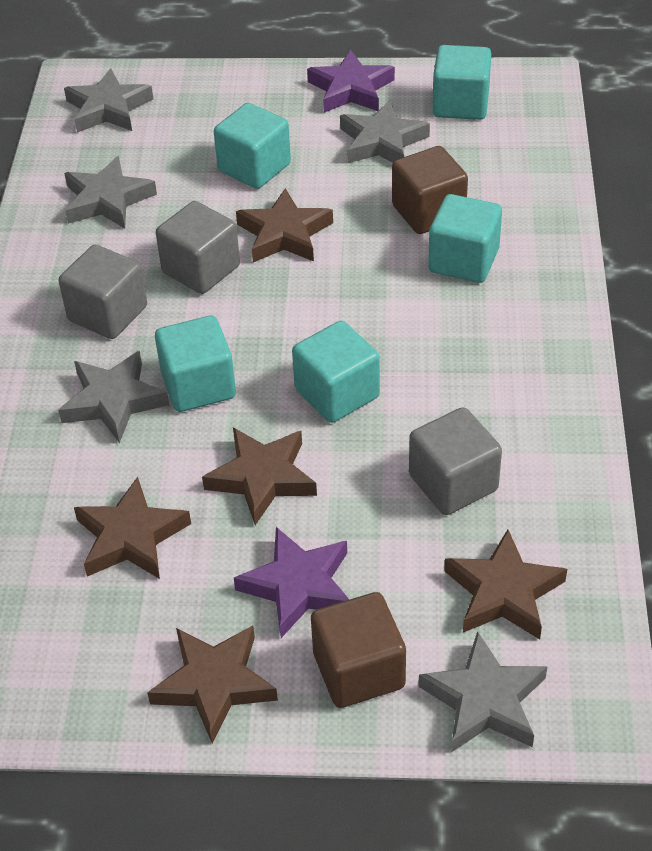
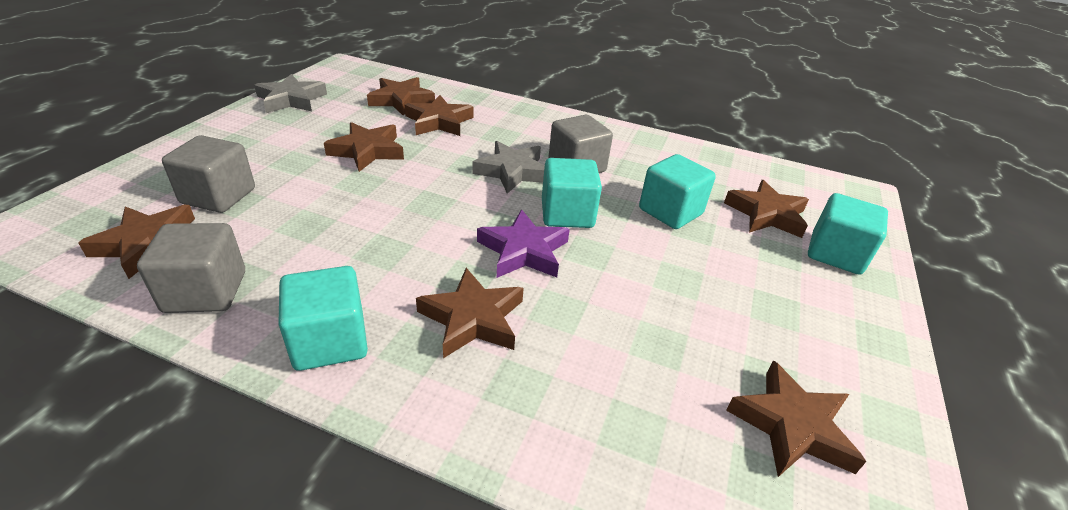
brown cube: 2 -> 0
brown star: 5 -> 7
grey star: 5 -> 2
purple star: 2 -> 1
turquoise cube: 5 -> 4

